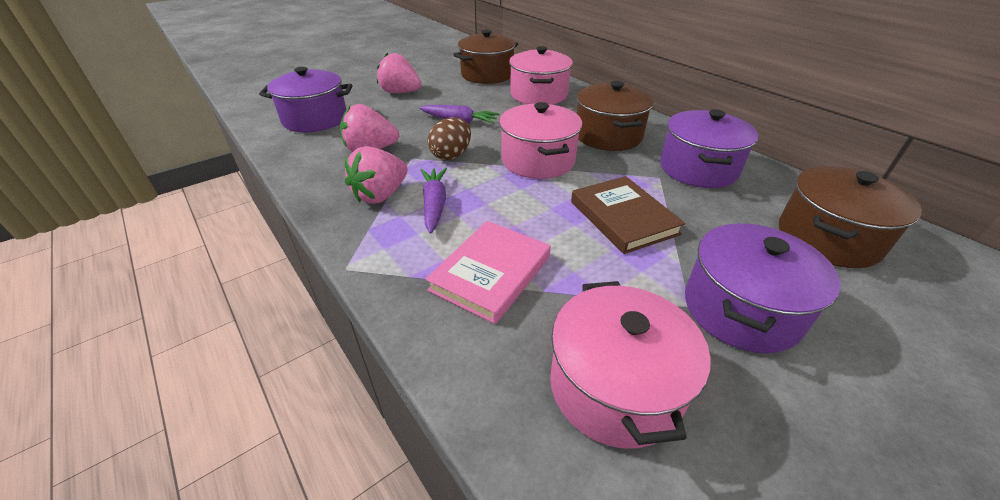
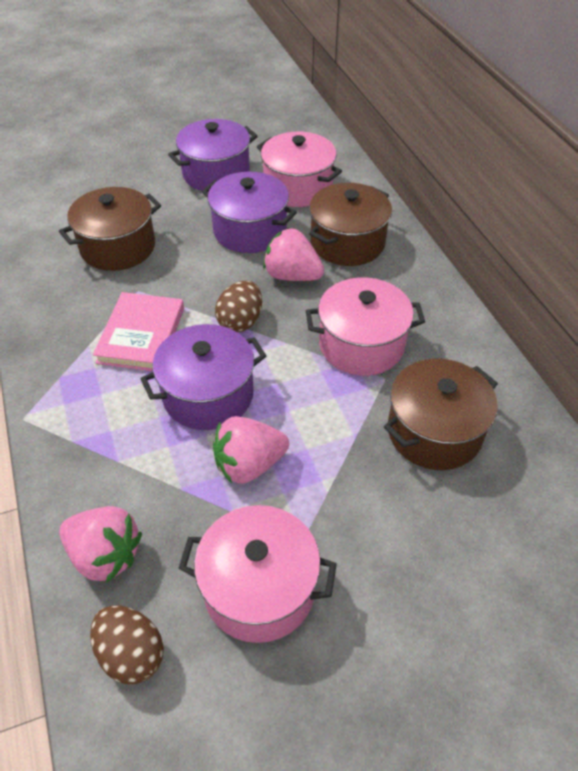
brown book: 1 -> 0
brown egg: 1 -> 2
purple carrot: 2 -> 0

